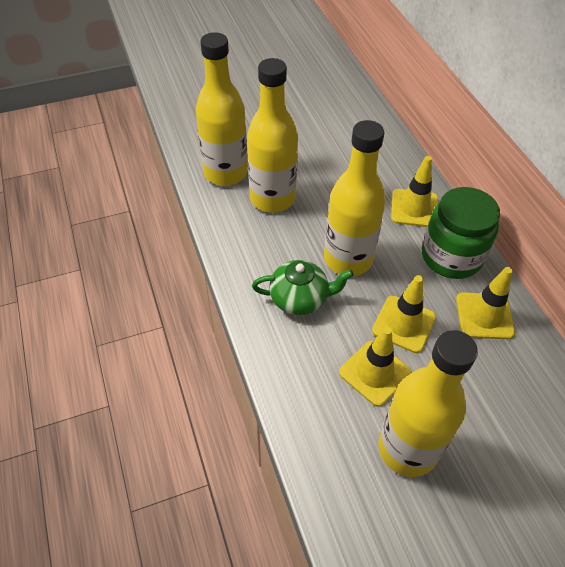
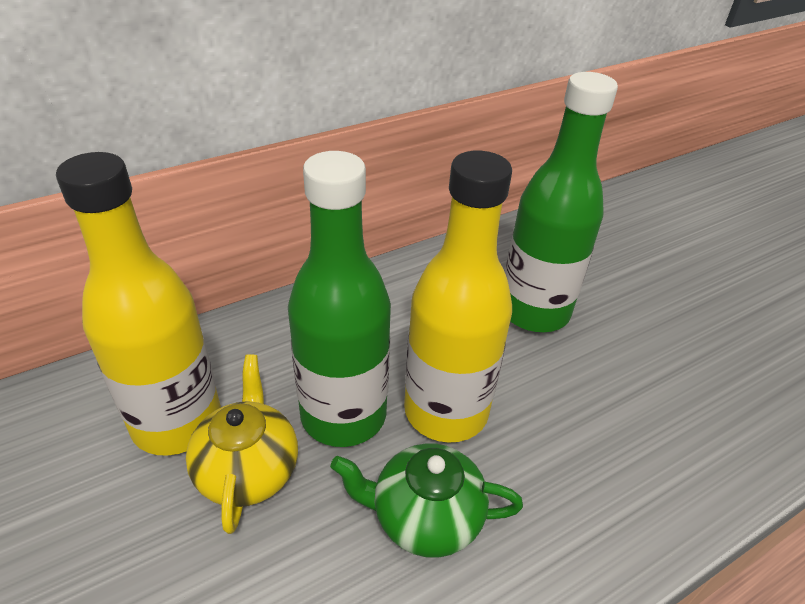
green bottle: 0 -> 2
green jar: 1 -> 0
yellow bottle: 4 -> 2
yellow teapot: 0 -> 1
yellow traffic cone: 4 -> 0

